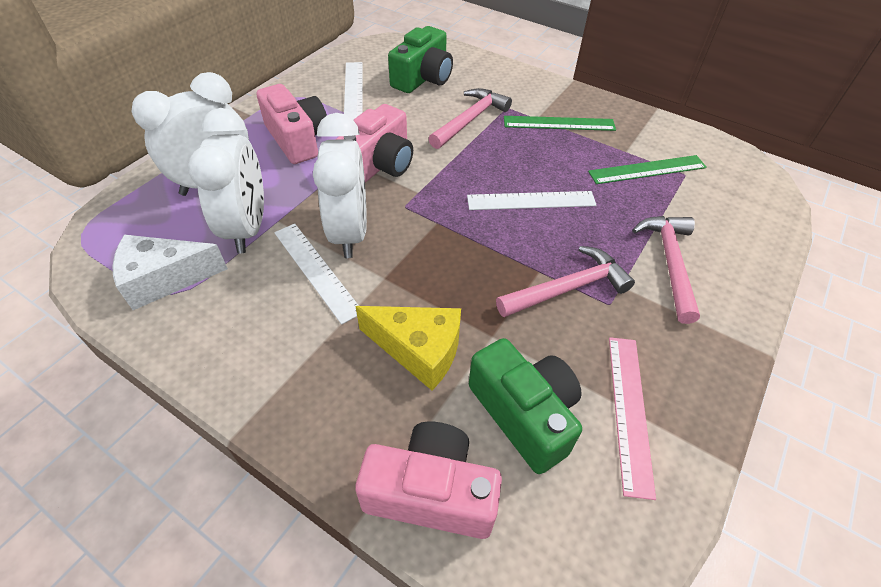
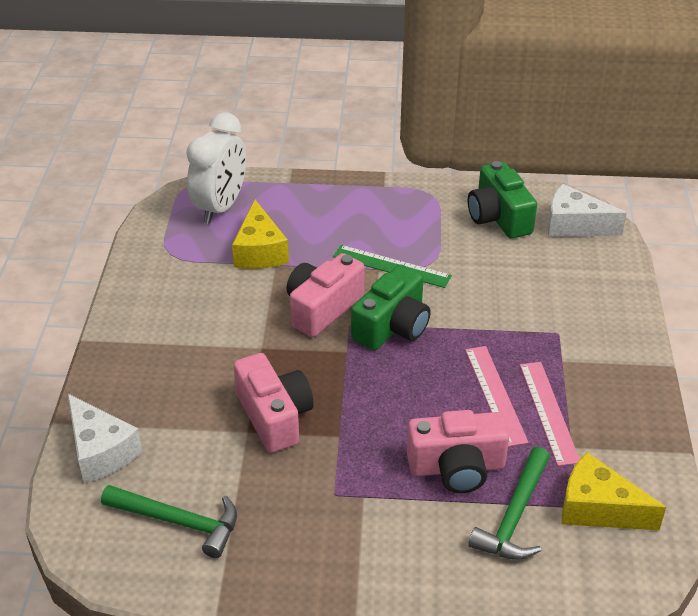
green hammer: 0 -> 2
green ruler: 2 -> 1
pink hammer: 3 -> 0
pink ruler: 1 -> 2
white cheese: 1 -> 2
white clock: 3 -> 1
white ruler: 3 -> 0
yellow cheese: 1 -> 2

